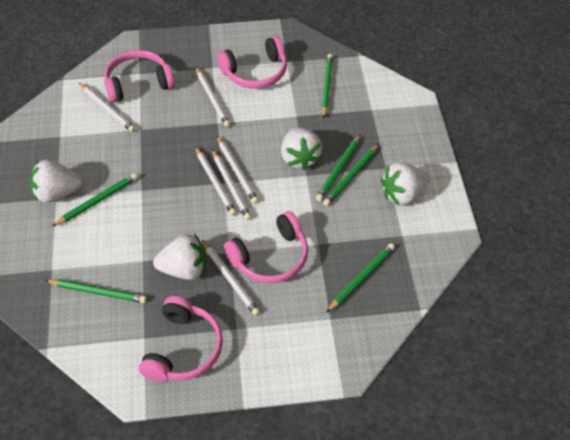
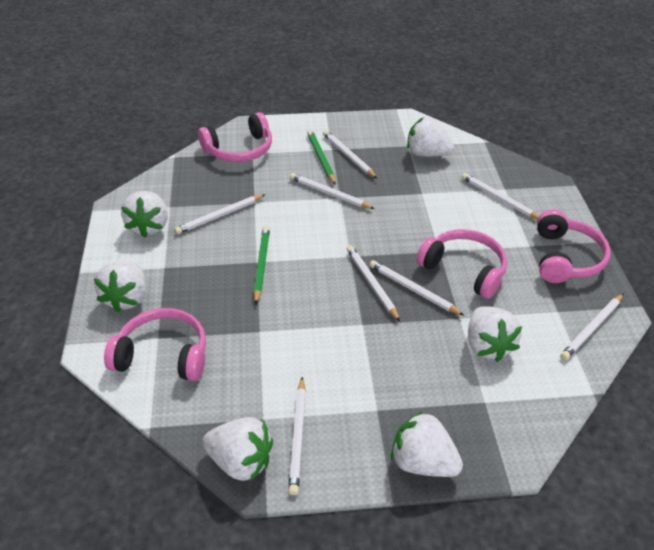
green pencil: 6 -> 2
white pencil: 6 -> 8
white strawberry: 4 -> 6

